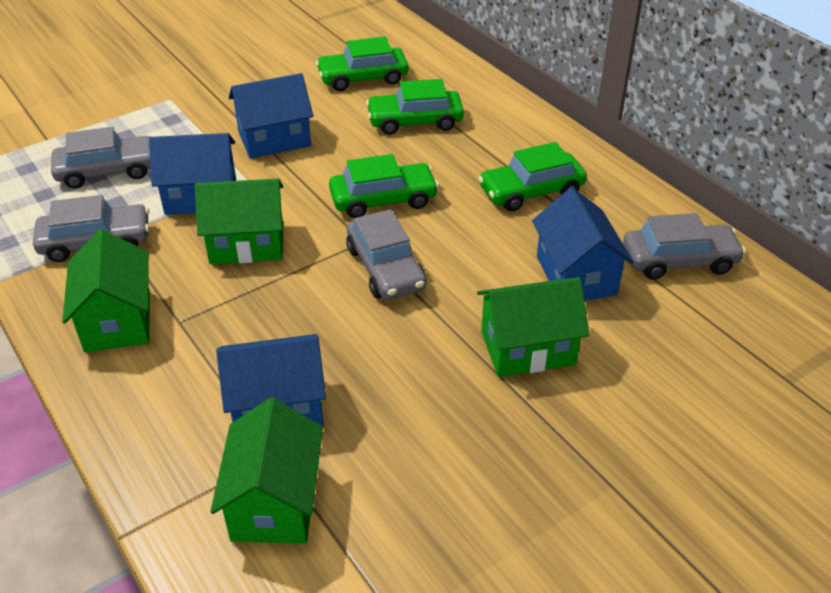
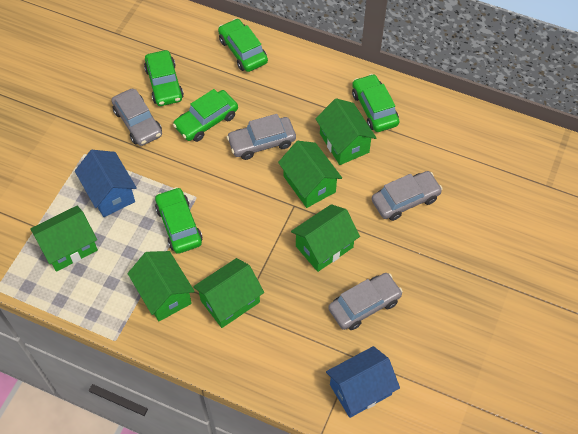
blue house: 4 -> 2
green car: 4 -> 5
green house: 4 -> 6

